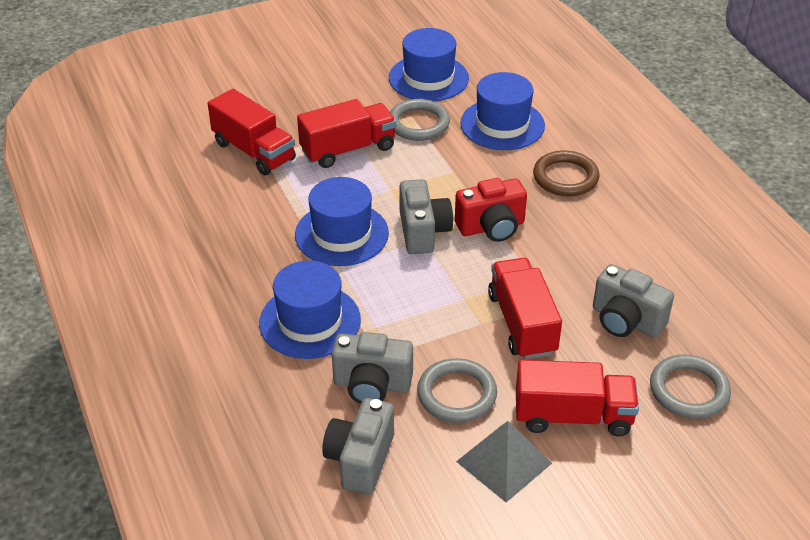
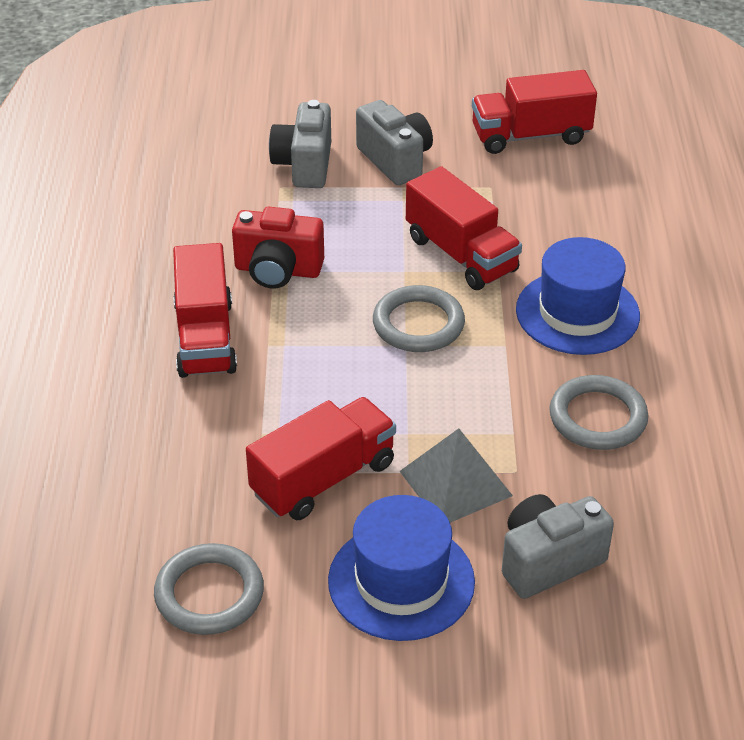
blue hat: 4 -> 2
brown ring: 1 -> 0
grey camera: 4 -> 3

